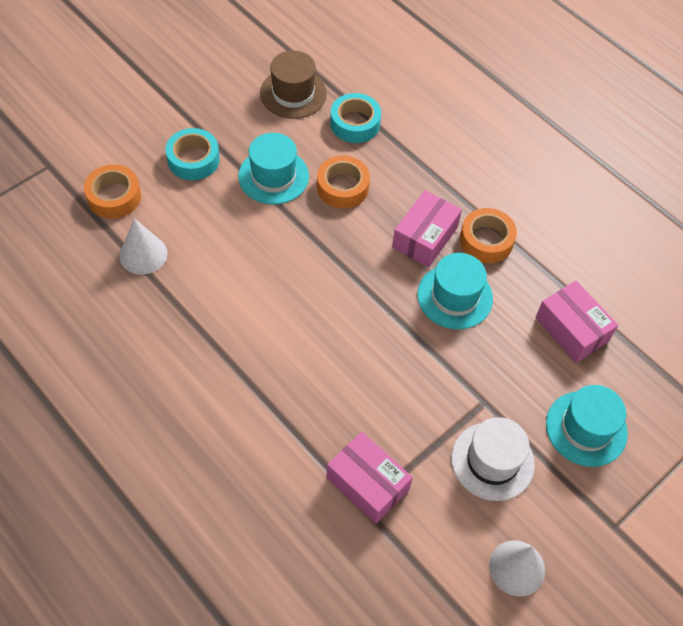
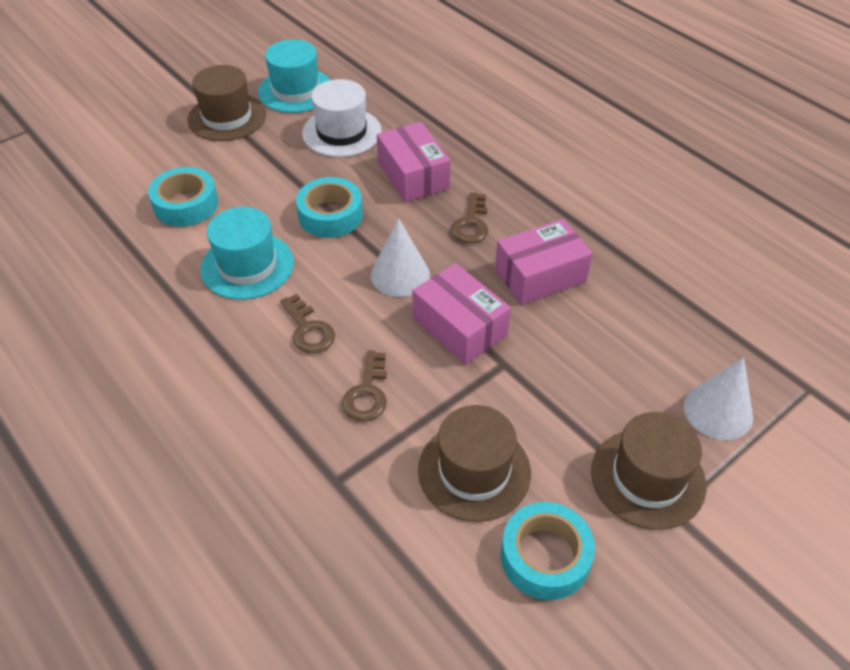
brown hat: 1 -> 3
brown key: 0 -> 3
orange tape: 3 -> 0
turquoise hat: 3 -> 2
turquoise tape: 2 -> 3

